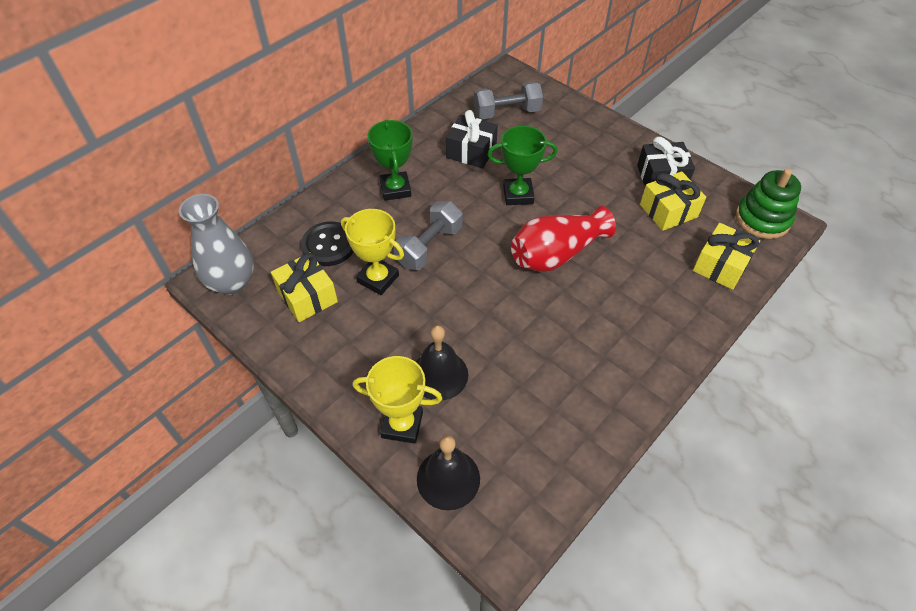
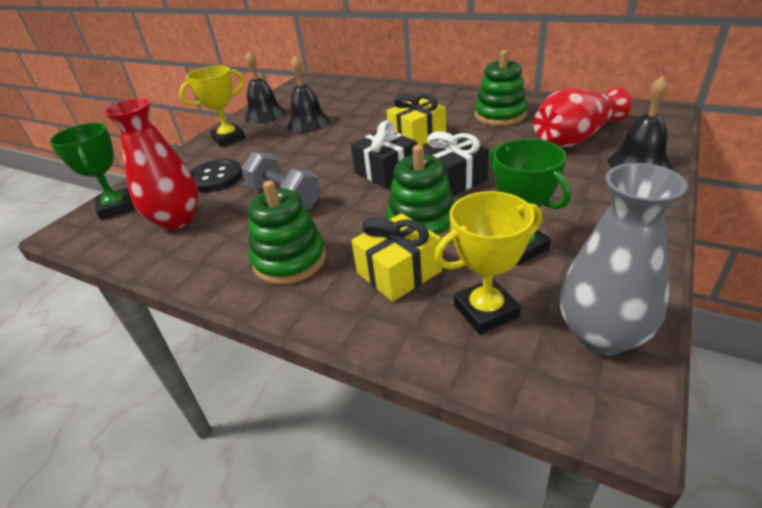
black bell: 2 -> 3
green stacking toy: 1 -> 3
grey dumbbell: 2 -> 1
red vase: 1 -> 2
yellow gift: 3 -> 2

